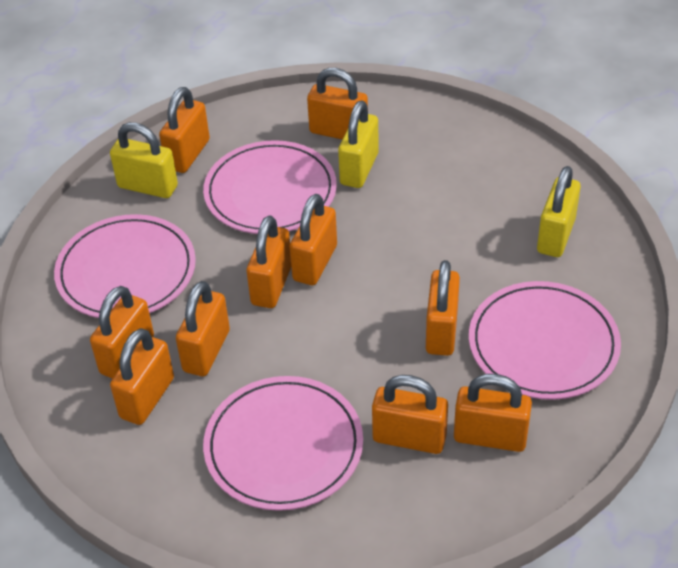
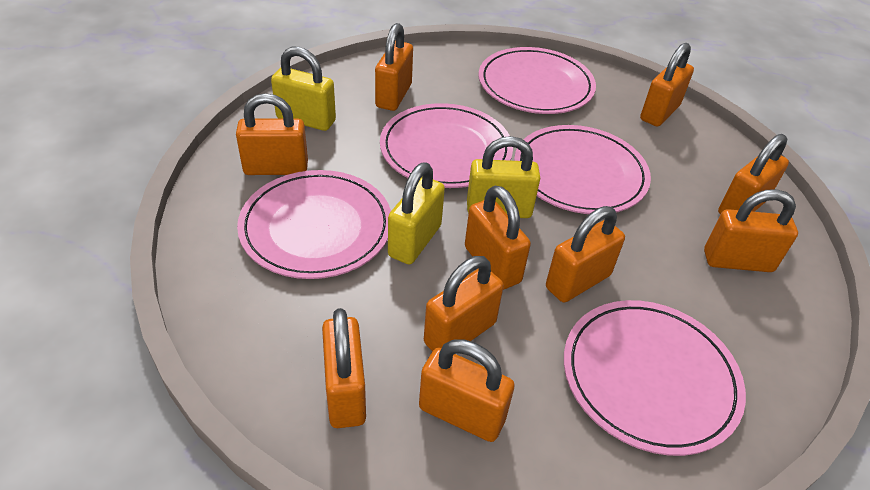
pink plate: 4 -> 5

